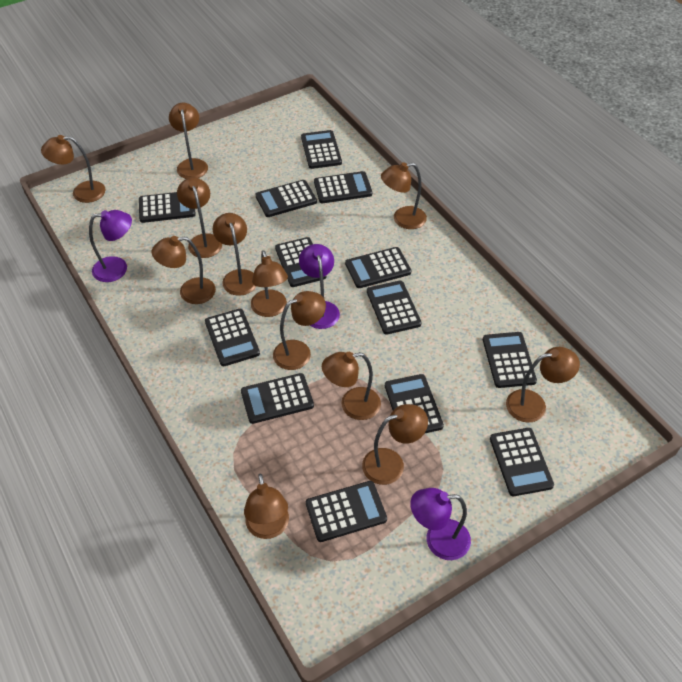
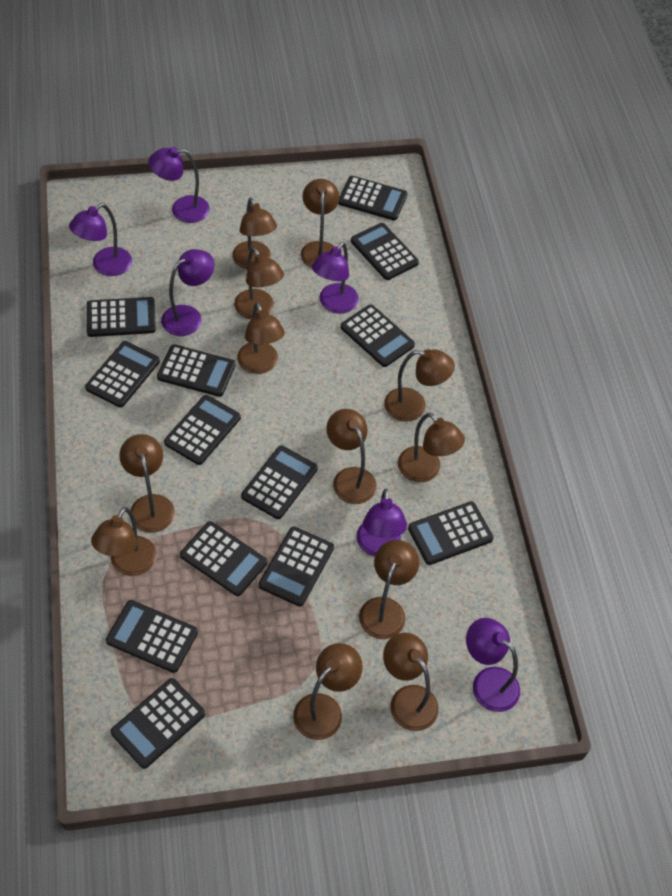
purple lamp: 3 -> 6

